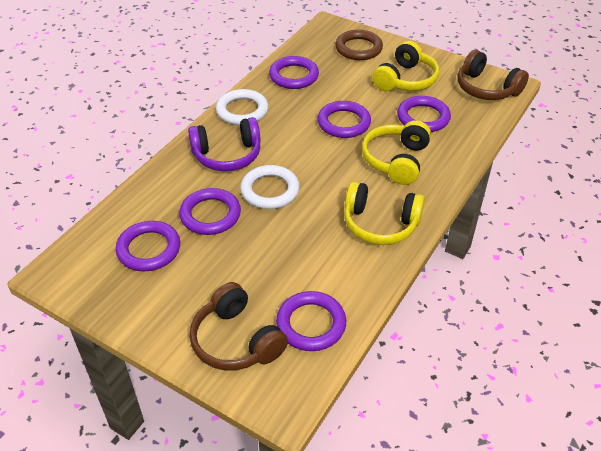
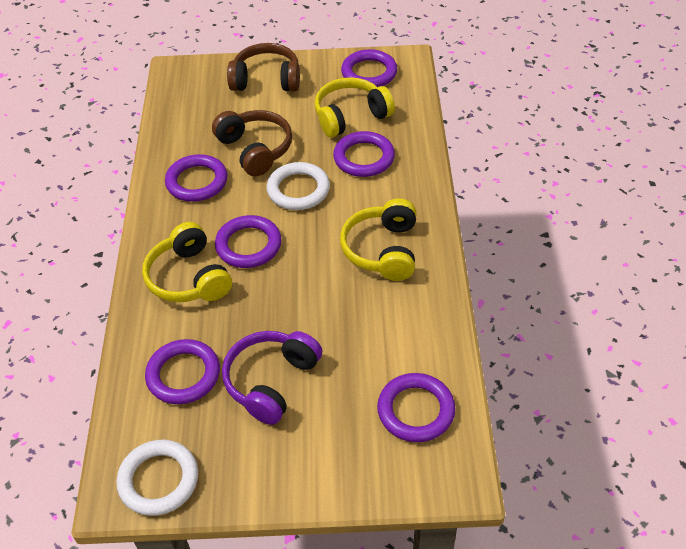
brown ring: 1 -> 0

